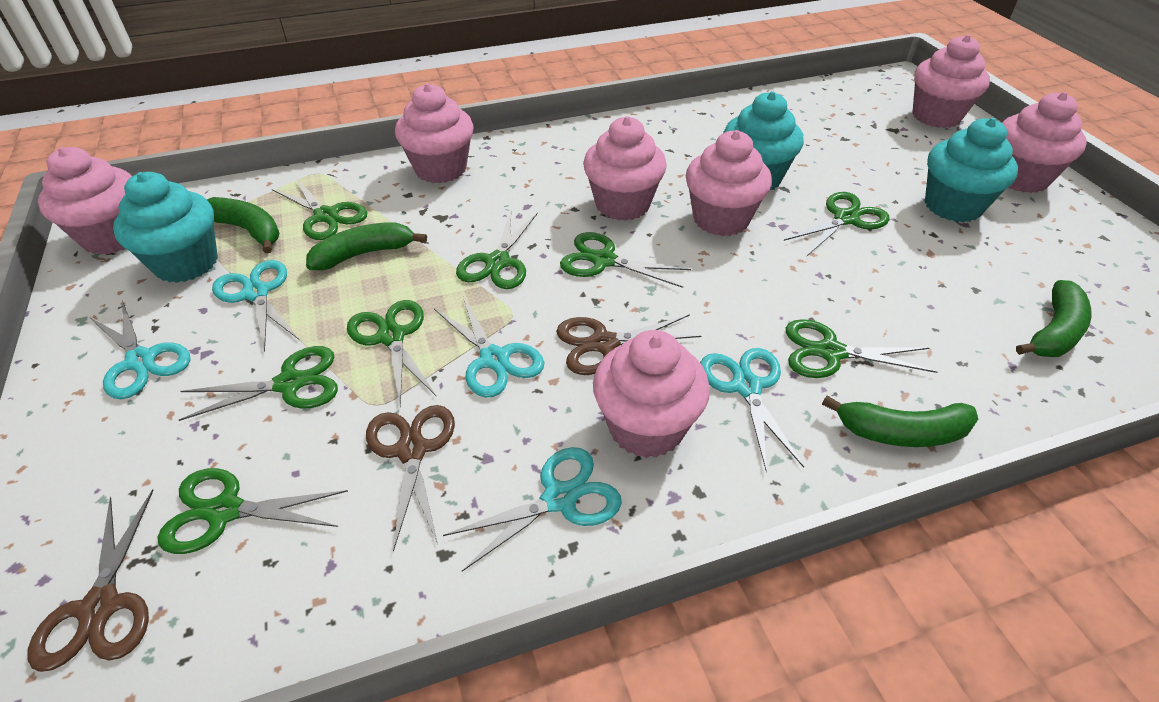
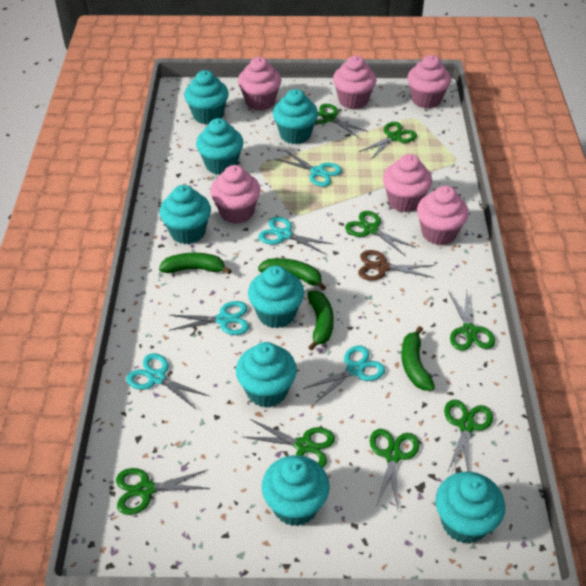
brown scissors: 3 -> 1
pink cupcake: 7 -> 6
turquoise cupcake: 3 -> 8

